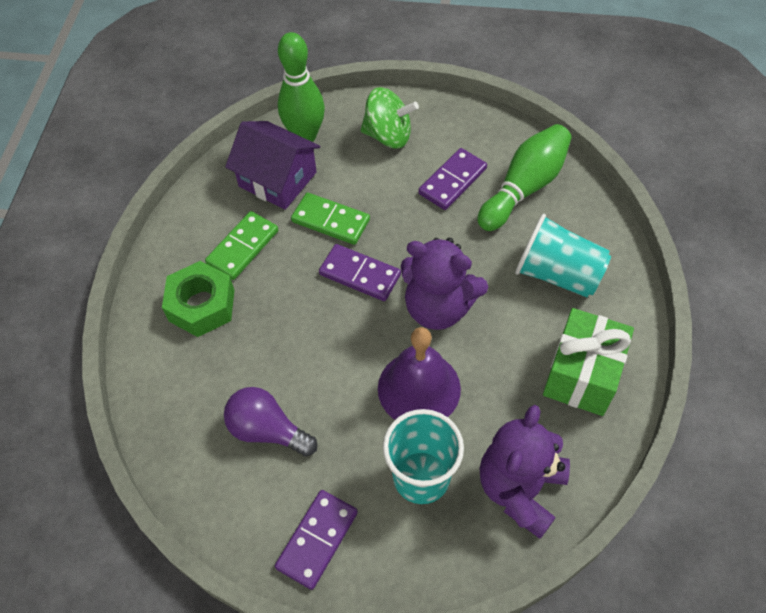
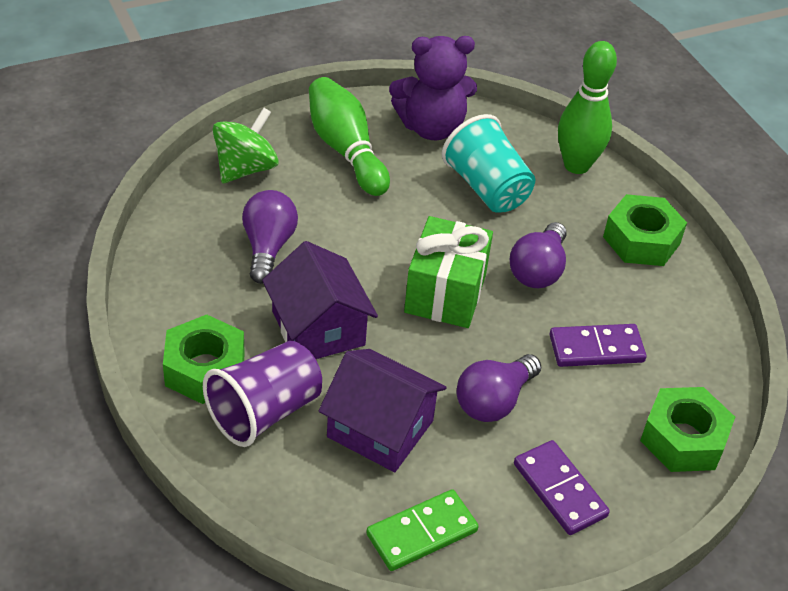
green domino: 2 -> 1
green nut: 1 -> 3
purple bell: 1 -> 0
purple cup: 0 -> 1
purple domino: 3 -> 2
purple house: 1 -> 2
purple light bulb: 1 -> 3
purple teddy bear: 2 -> 1
turquoise cup: 2 -> 1

